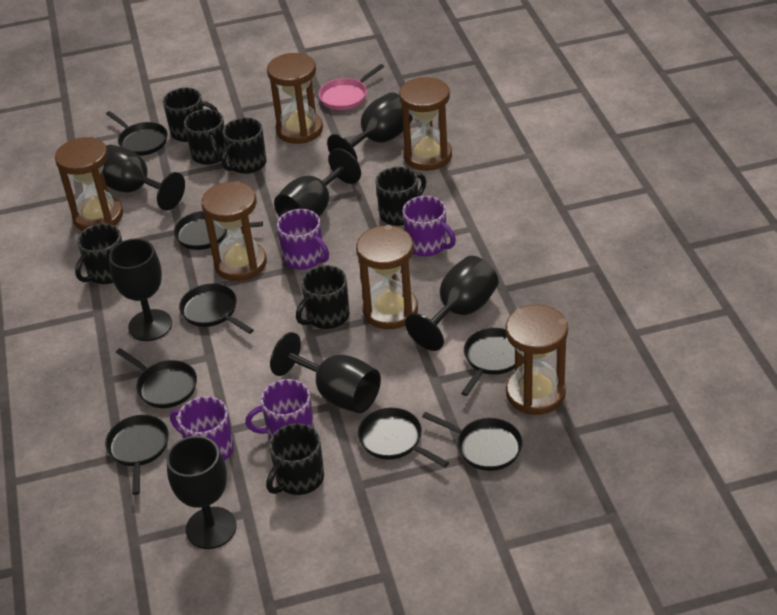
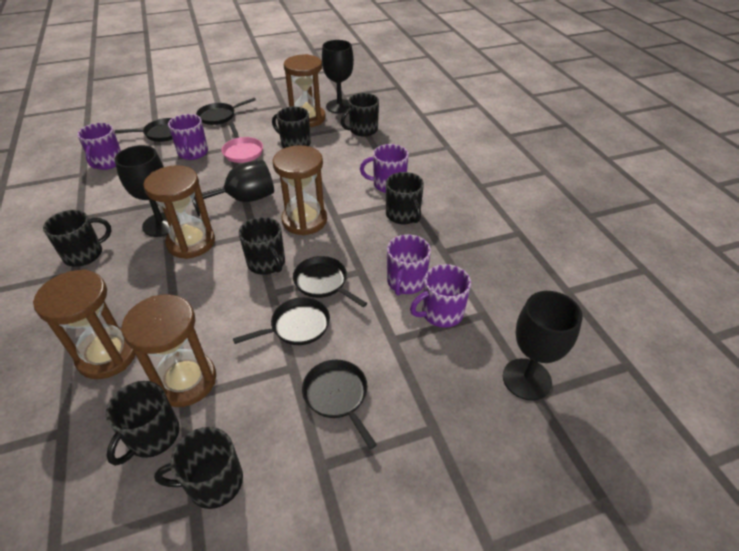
black goblet: 7 -> 4
black pan: 8 -> 5
brown hourglass: 6 -> 5
purple mug: 4 -> 5

